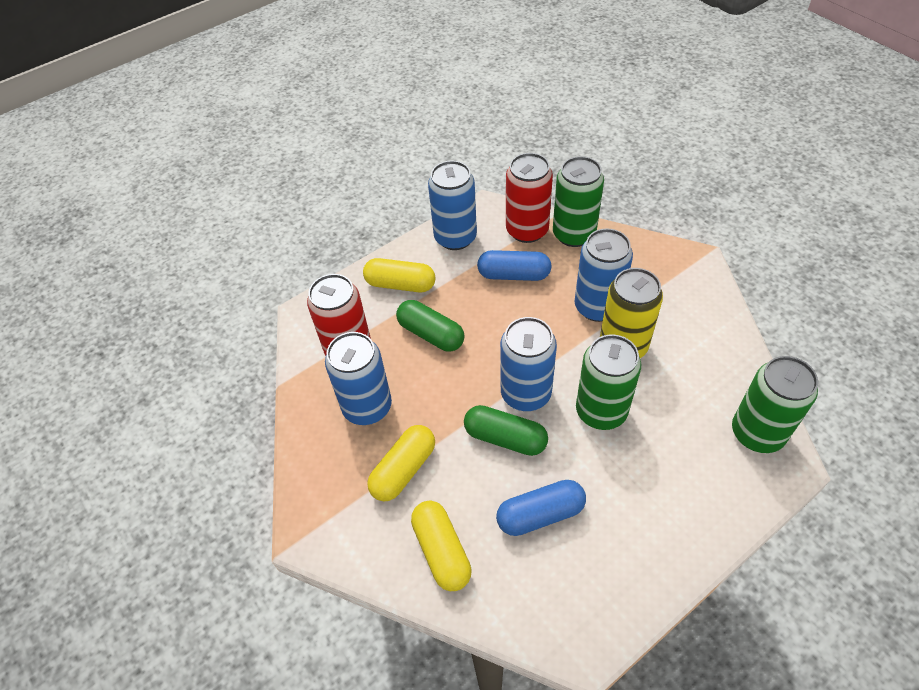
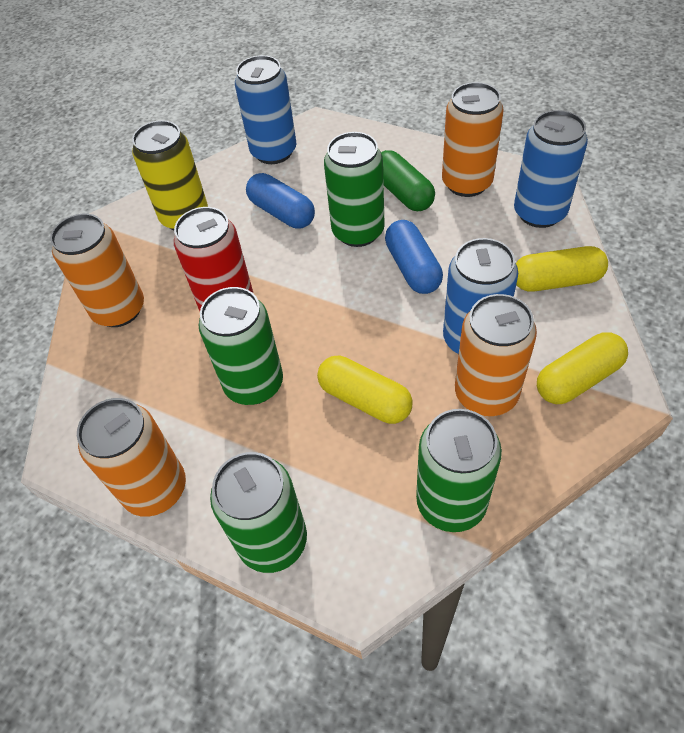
blue can: 4 -> 3
green can: 3 -> 4
green capsule: 2 -> 1
orange can: 0 -> 4
red can: 2 -> 1

